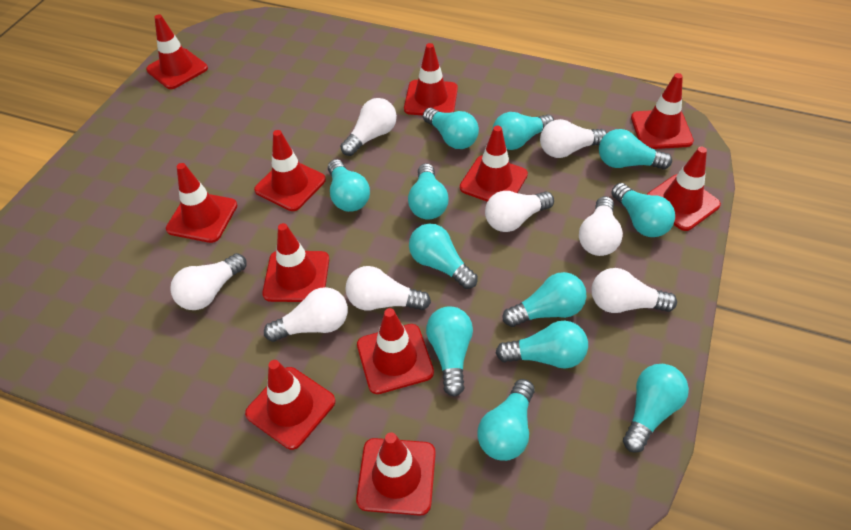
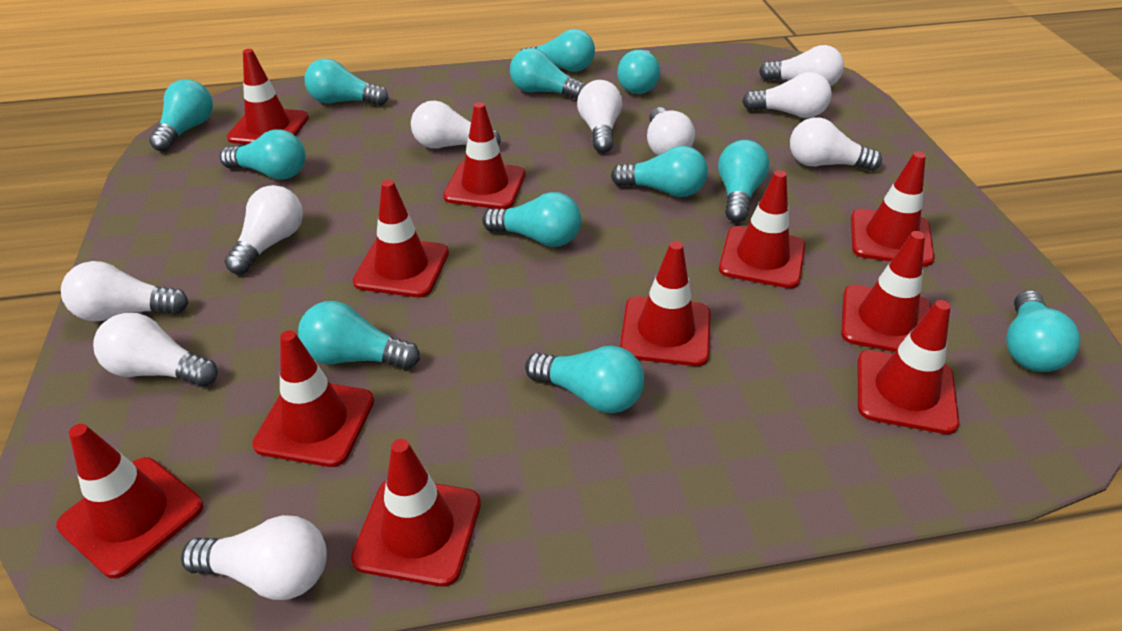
white light bulb: 8 -> 10

